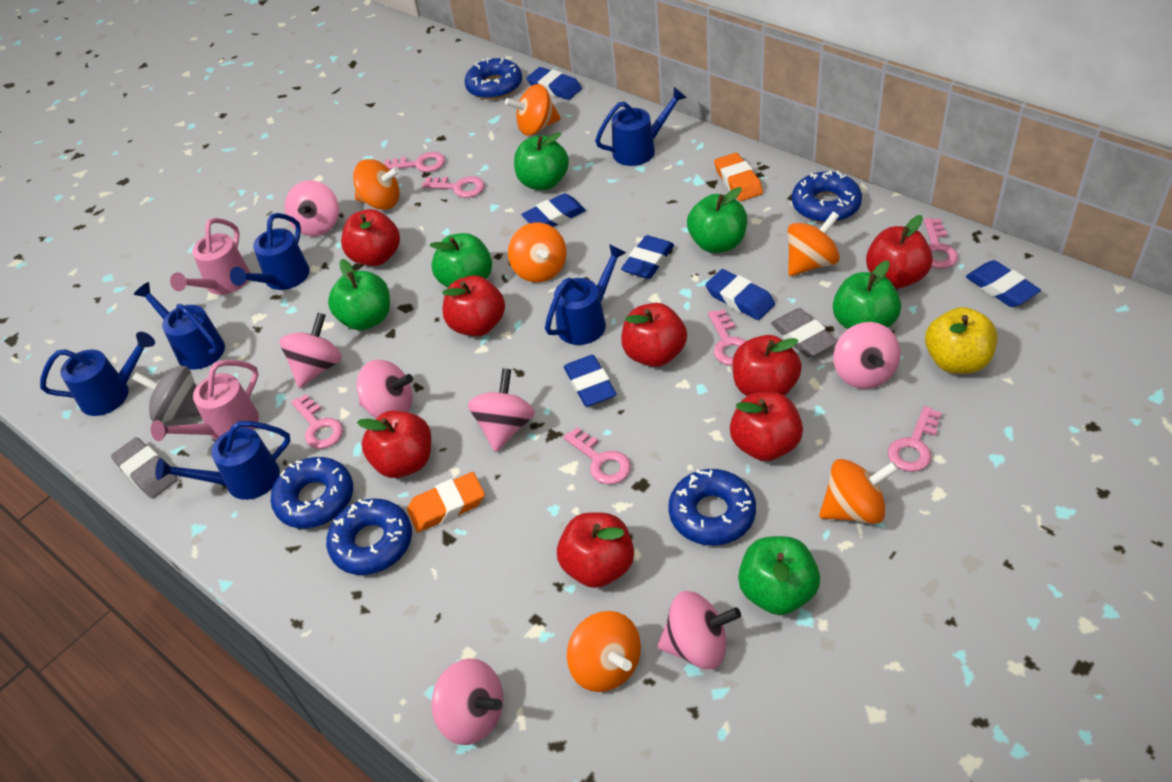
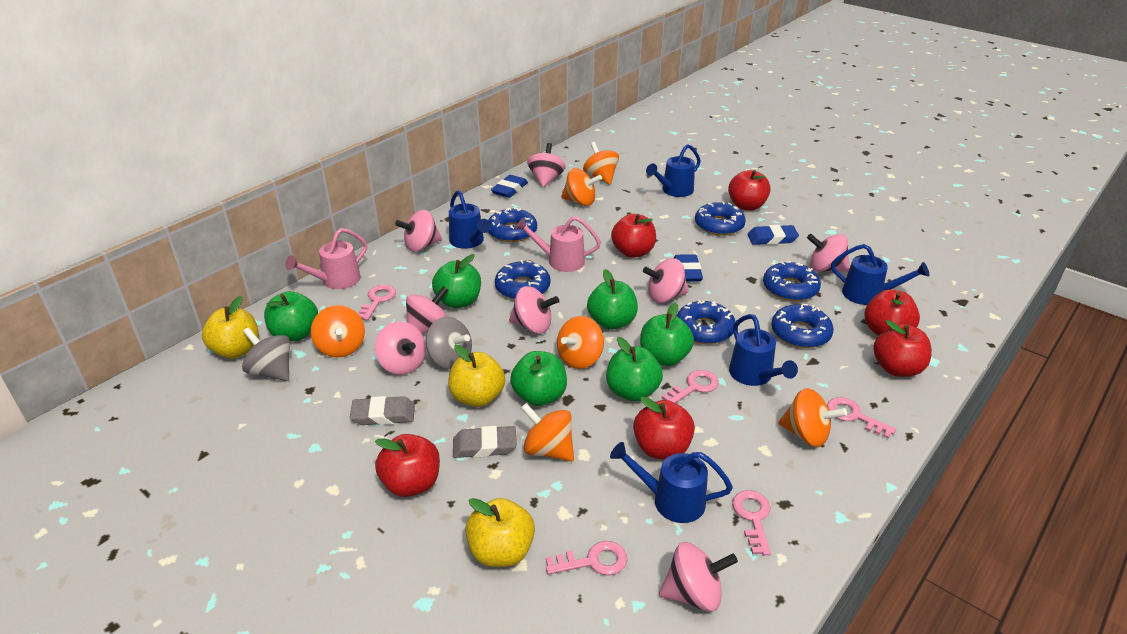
blue donut: 5 -> 6
blue eraser: 6 -> 3
blue watering can: 6 -> 5
grey spinning top: 1 -> 2
orange eraser: 2 -> 0
pink key: 7 -> 5
pink spinning top: 7 -> 8
red apple: 8 -> 6
yellow apple: 1 -> 3

